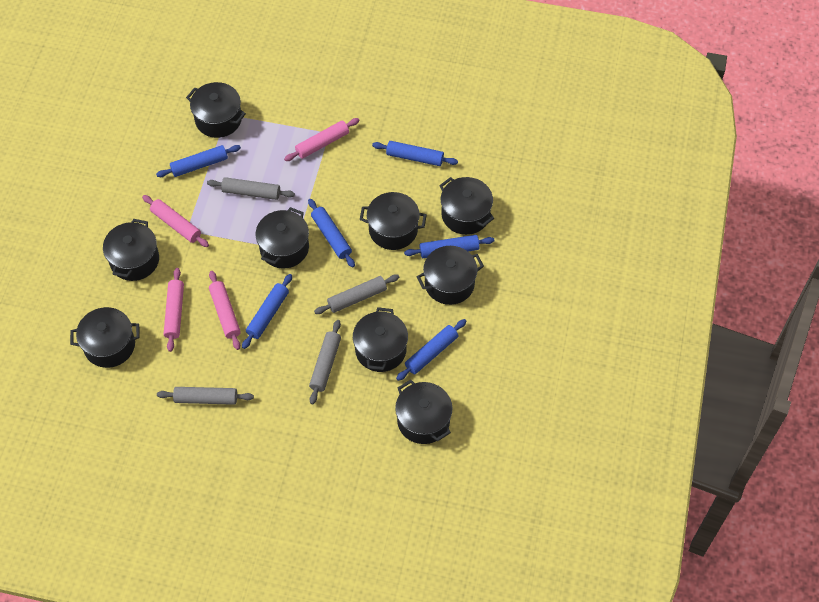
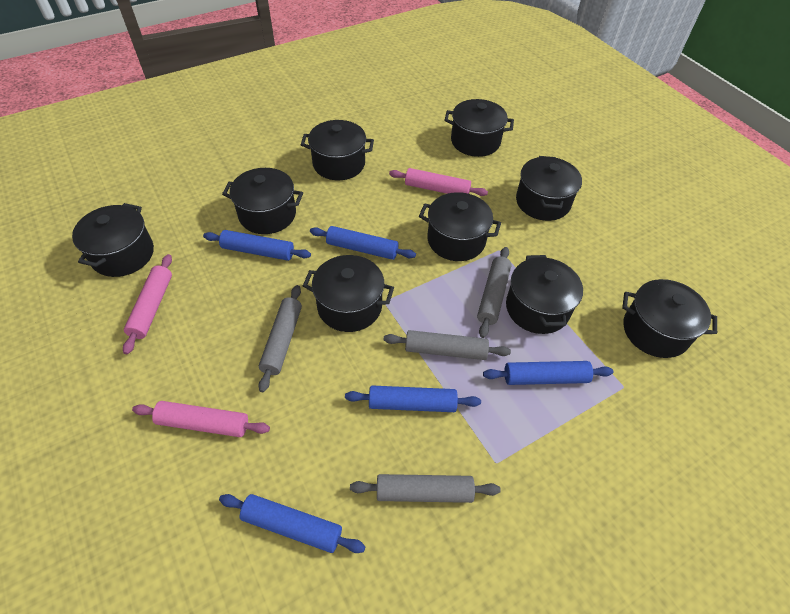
blue rolling pin: 6 -> 5
pink rolling pin: 4 -> 3

